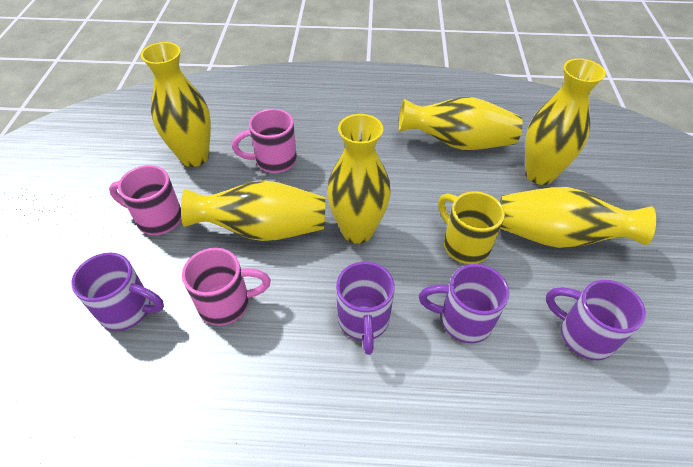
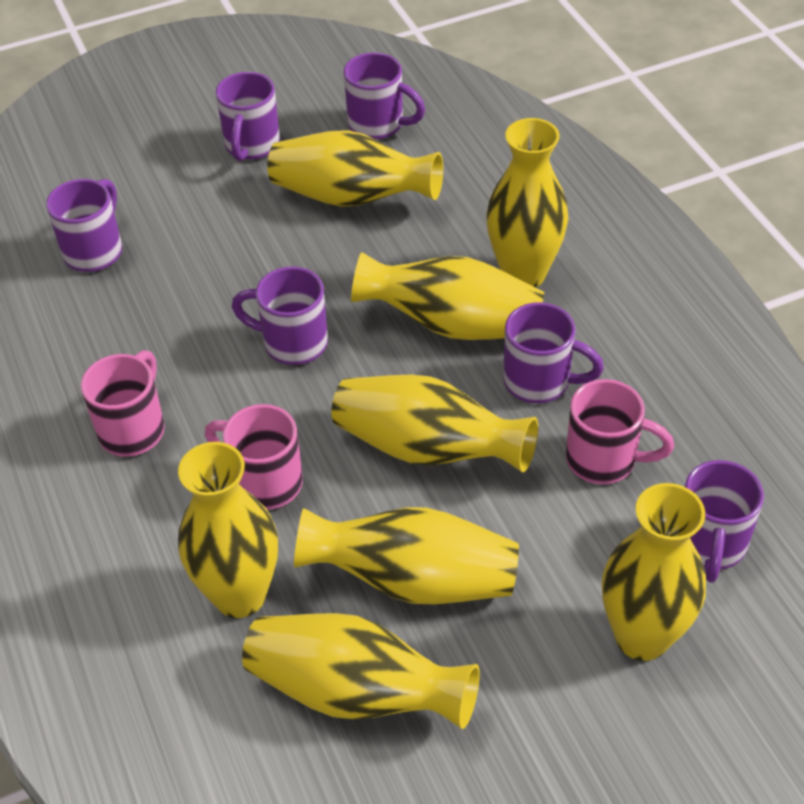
purple mug: 4 -> 6
yellow mug: 1 -> 0
yellow vase: 6 -> 8

